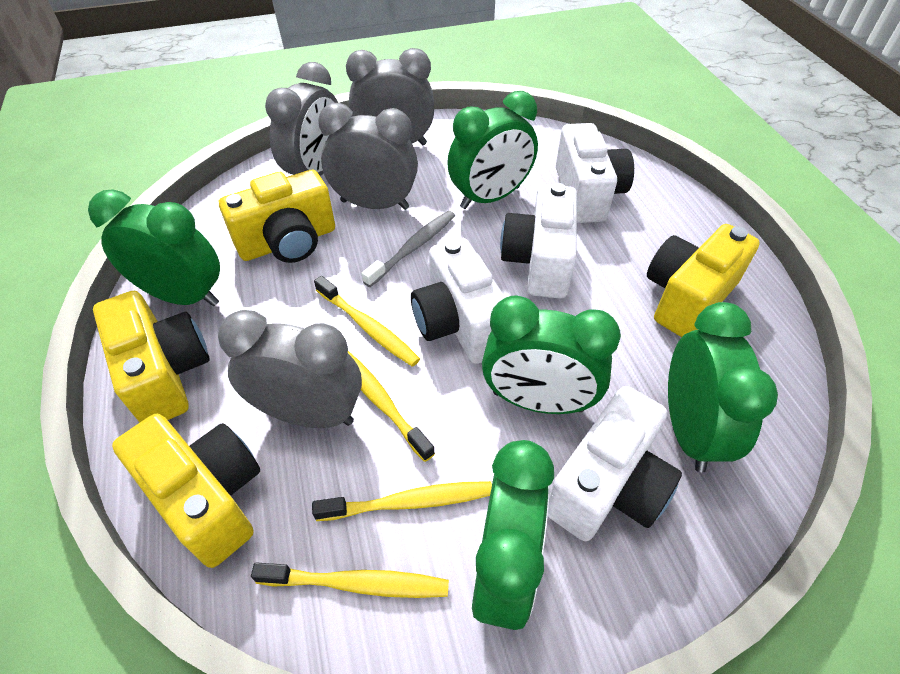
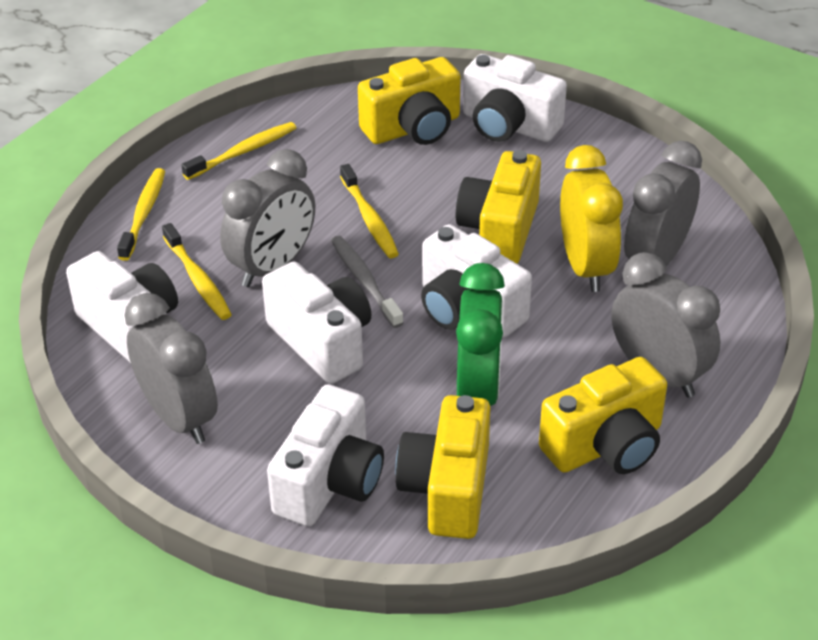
green clock: 5 -> 1
white camera: 4 -> 5
yellow clock: 0 -> 1

